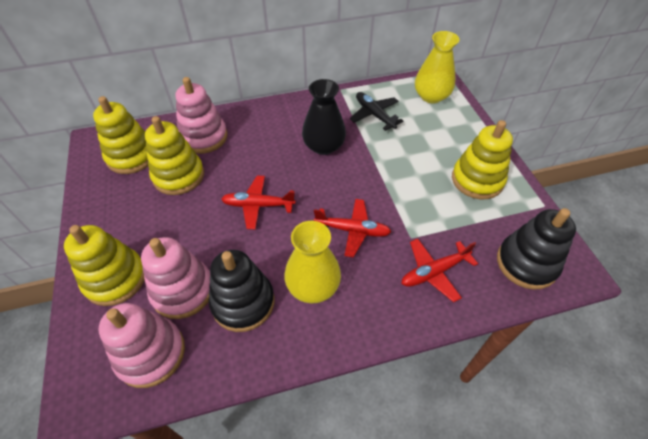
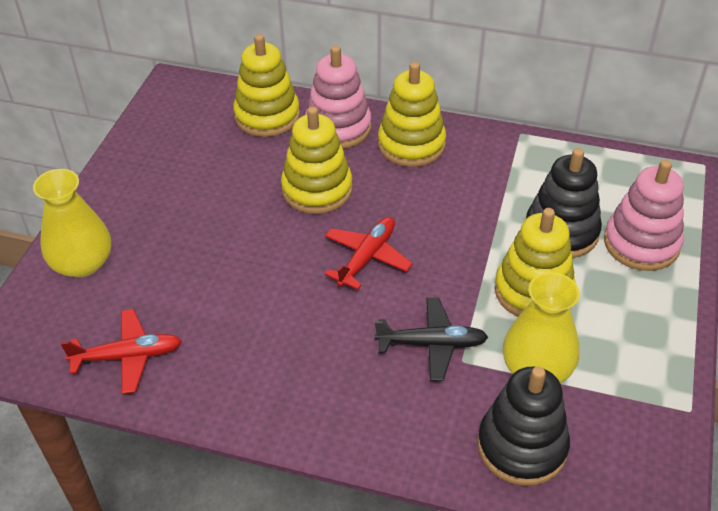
black vase: 1 -> 0
pink stacking toy: 3 -> 2
red plane: 3 -> 2

